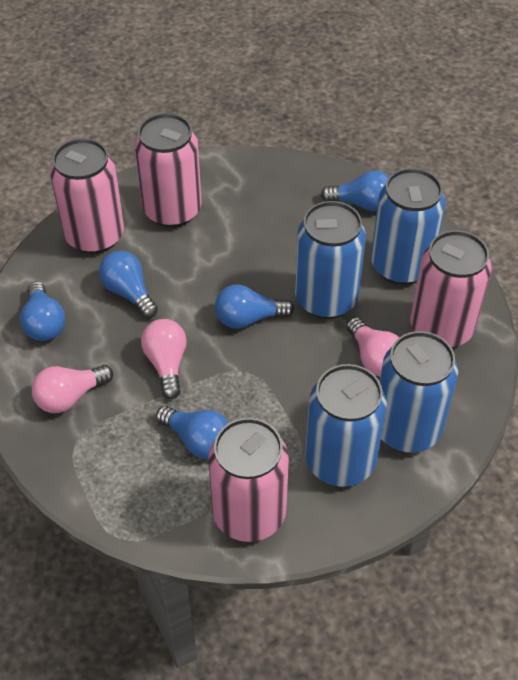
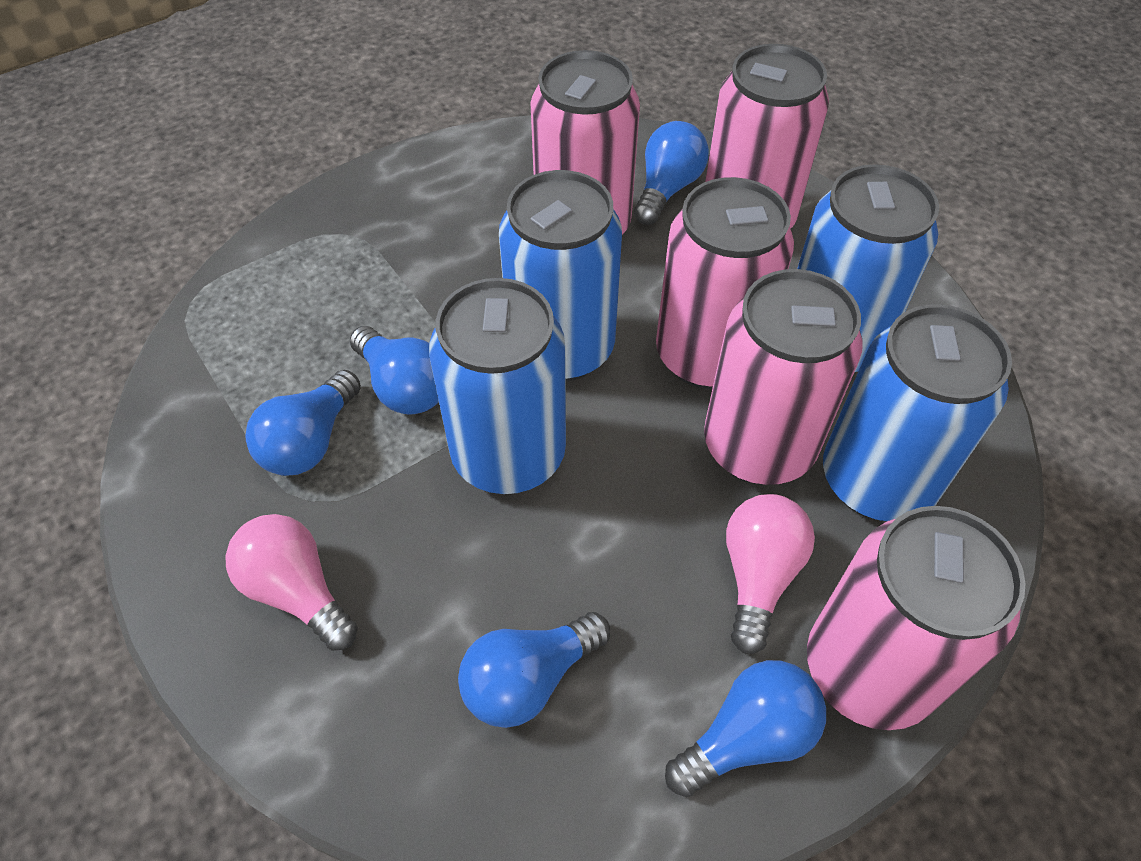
pink can: 4 -> 5
pink light bulb: 3 -> 2

